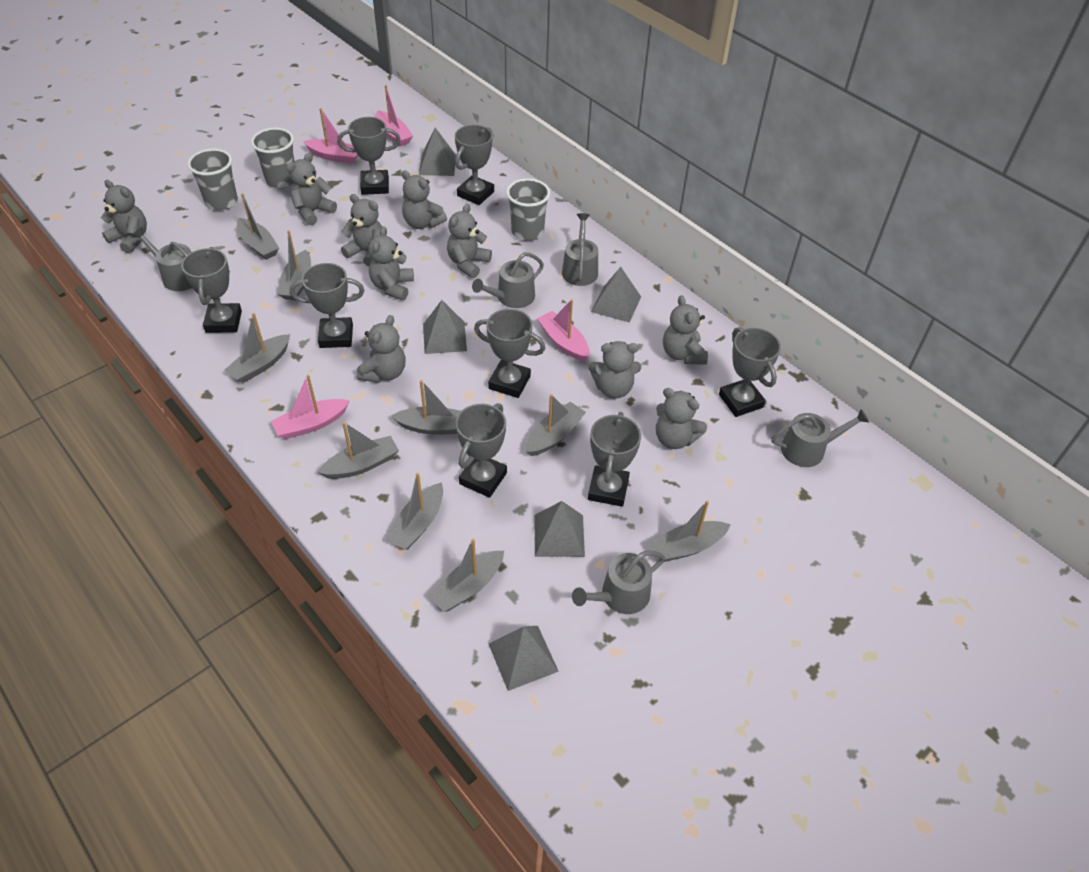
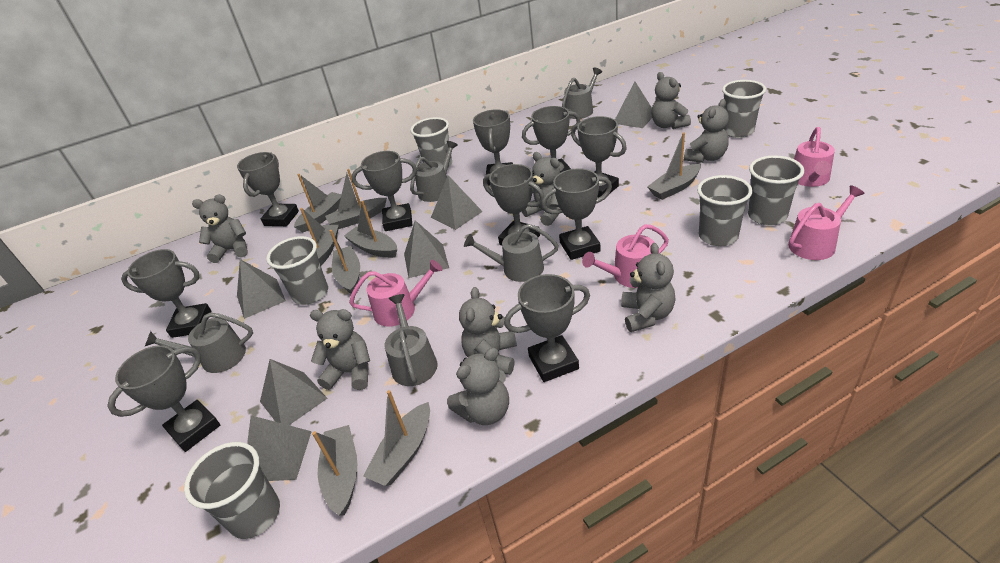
grey boat: 9 -> 8
grey cup: 3 -> 6
grey pyramid: 5 -> 6
grey teddy bear: 10 -> 8
grey trophy: 8 -> 10
pink boat: 4 -> 0
pink watering can: 0 -> 4

